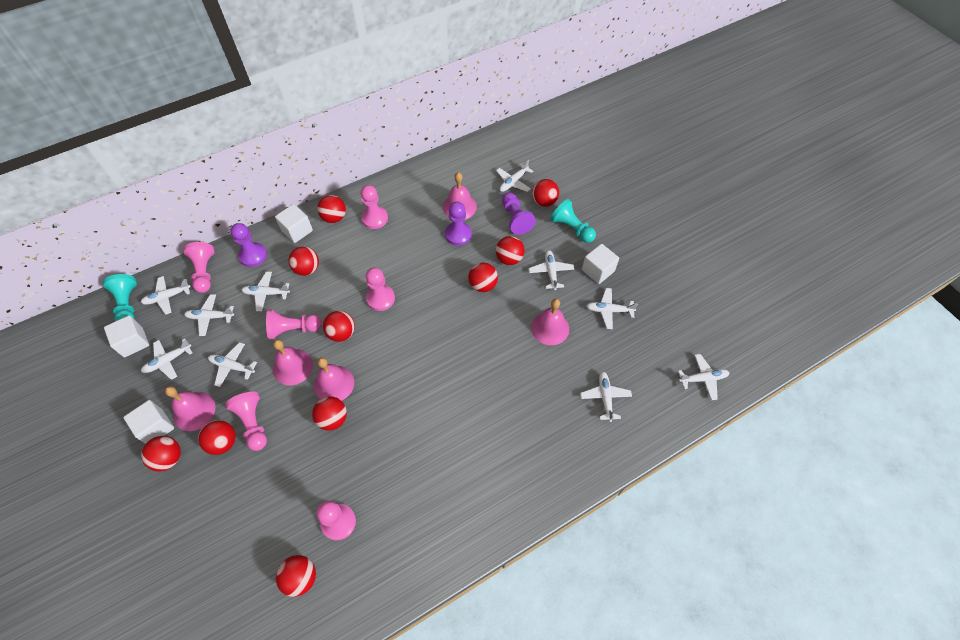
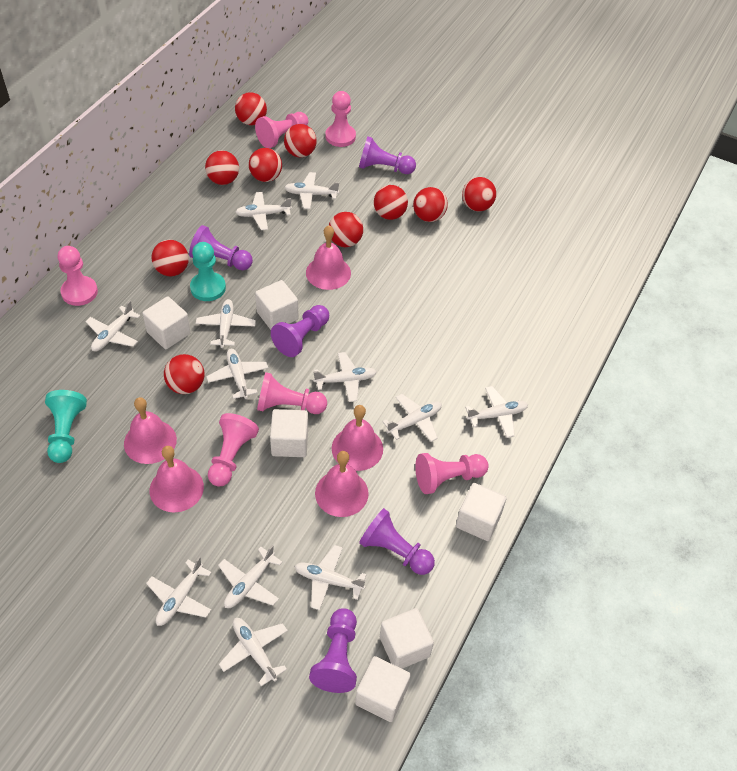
purple pawn: 3 -> 5
white cube: 4 -> 6
white plane: 10 -> 12

